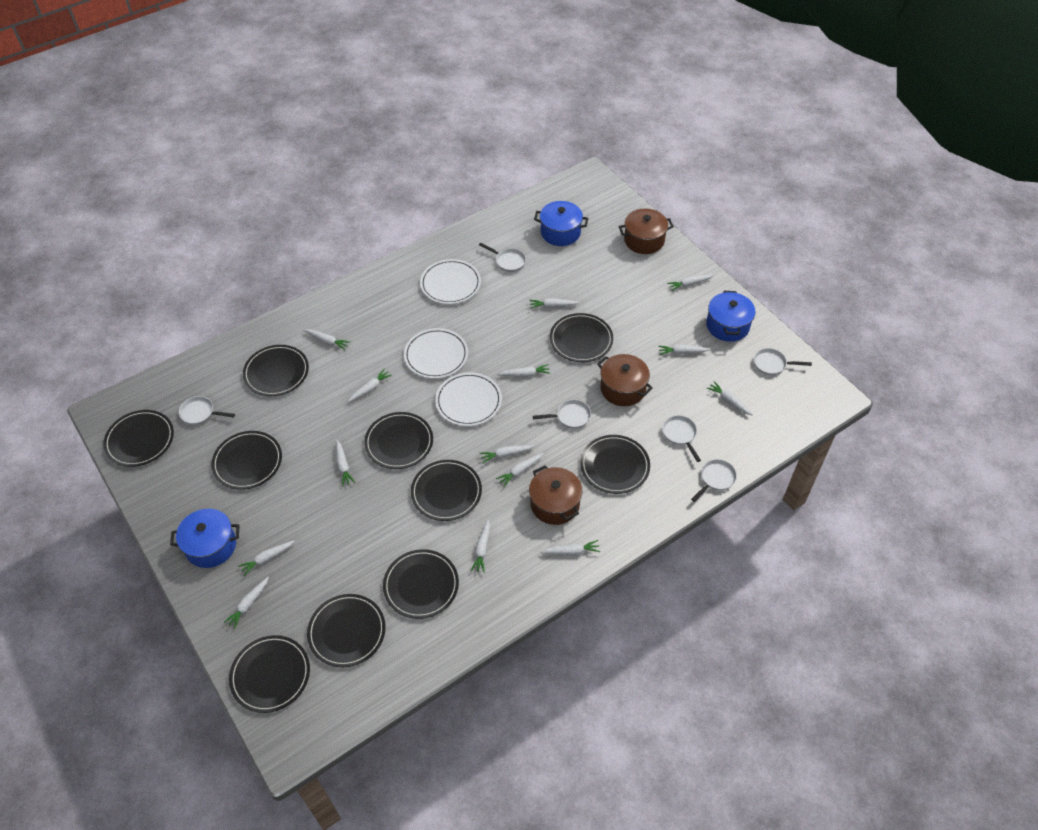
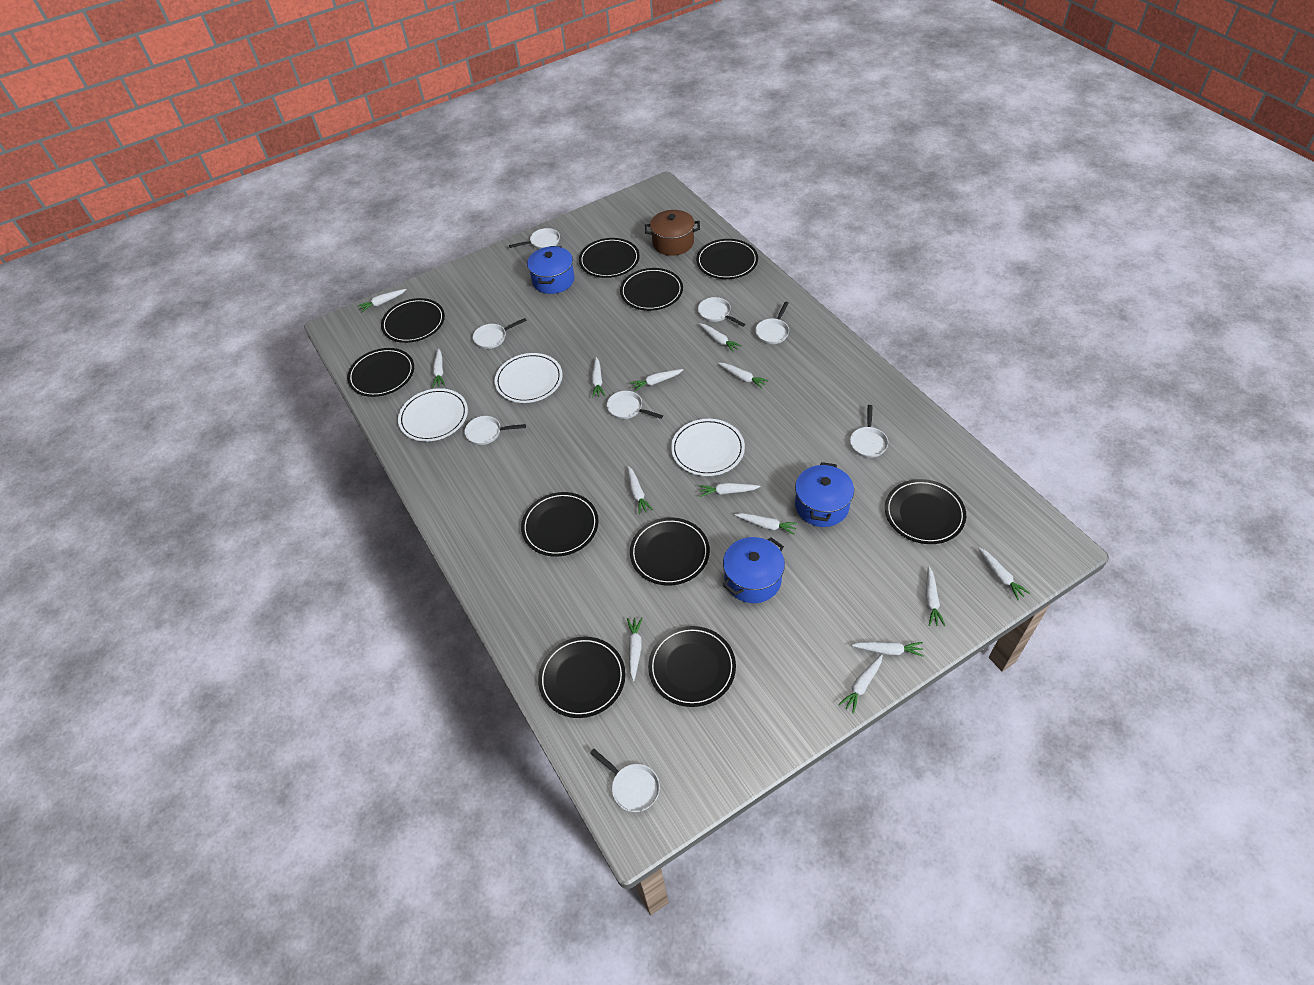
brown pot: 3 -> 1
white pan: 6 -> 8

